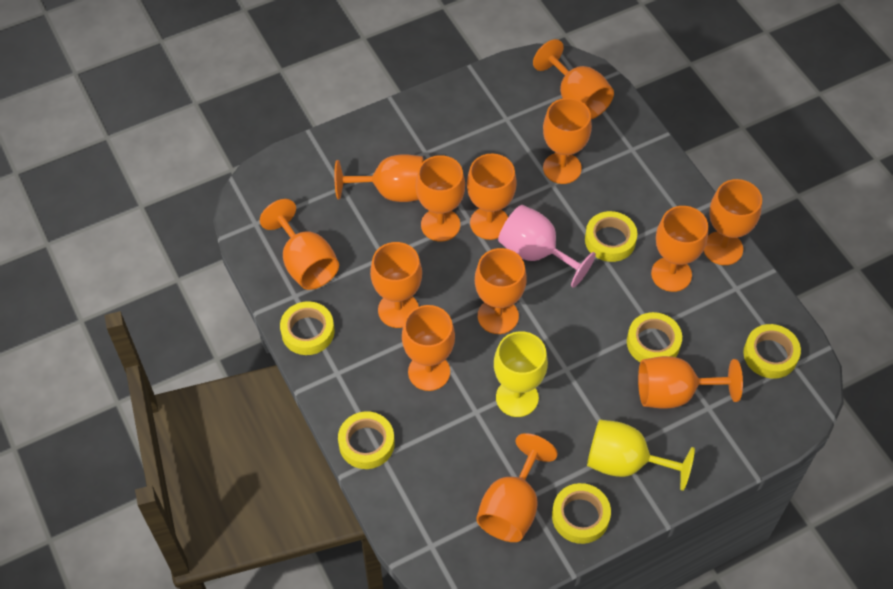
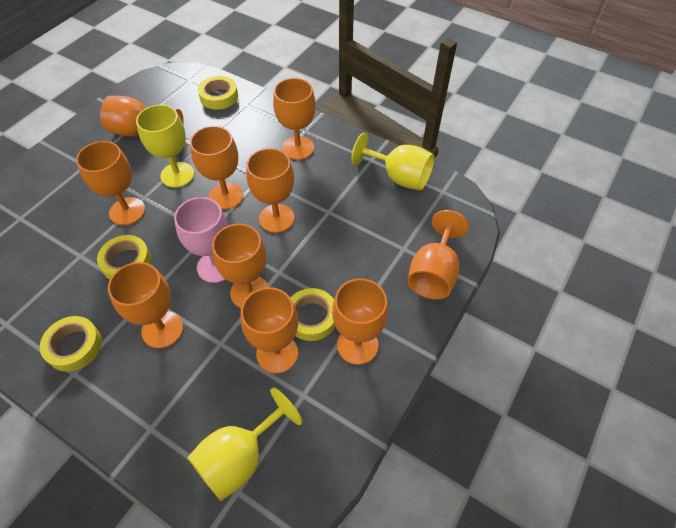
orange goblet: 13 -> 10
yellow goblet: 2 -> 3
yellow tape: 6 -> 4

